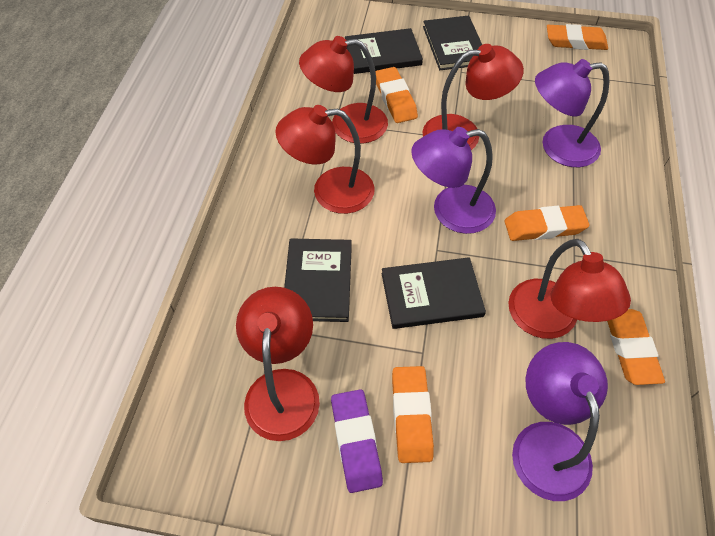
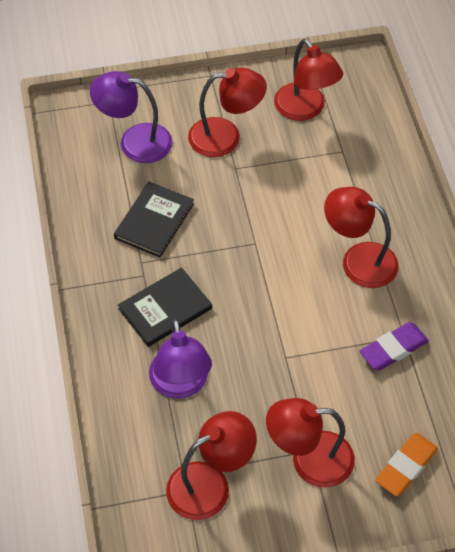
black book: 4 -> 2
orange eraser: 5 -> 1
purple lamp: 3 -> 2

